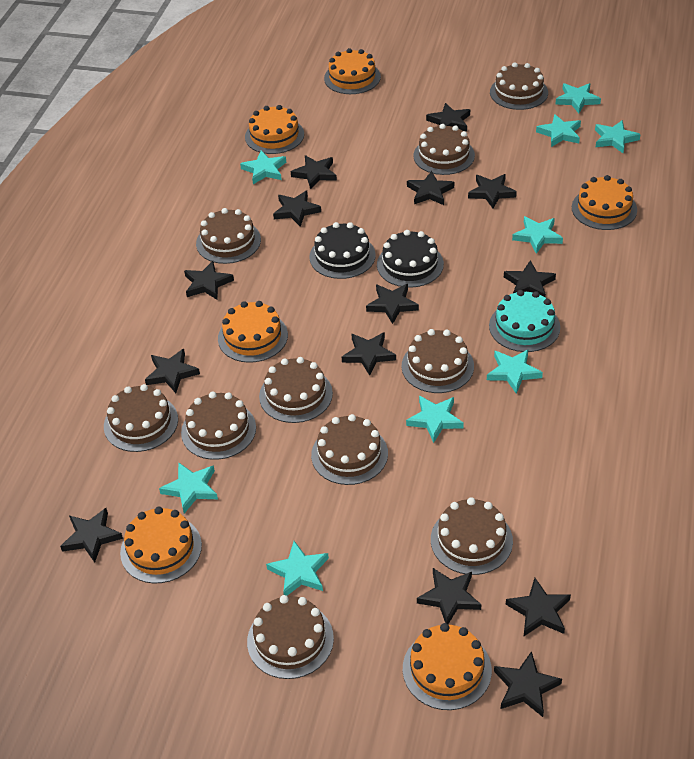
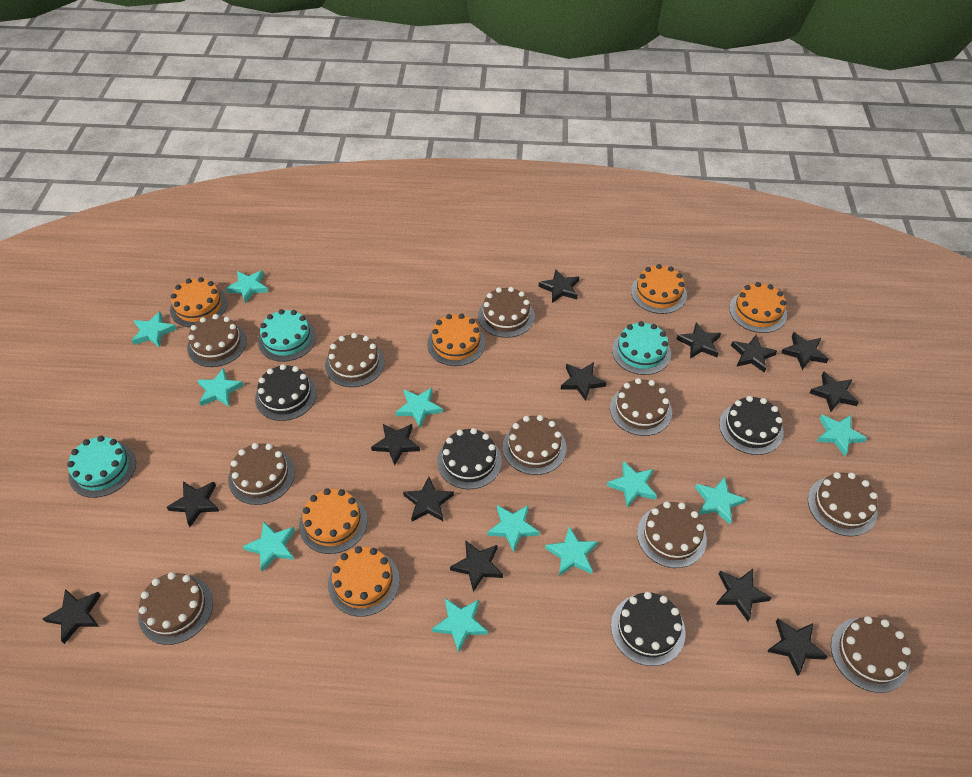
black cake: 2 -> 4
black star: 14 -> 13
turquoise cake: 1 -> 3
turquoise star: 9 -> 11

